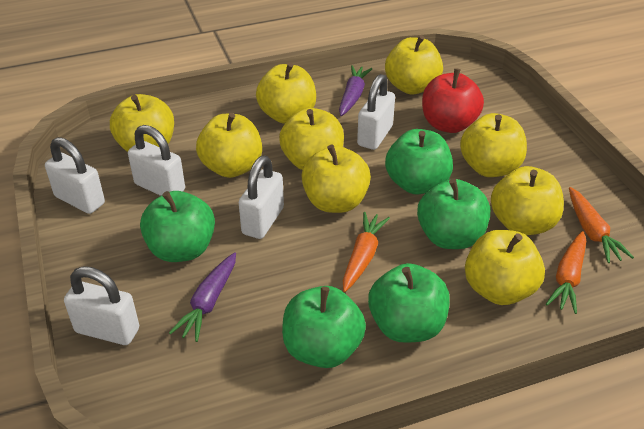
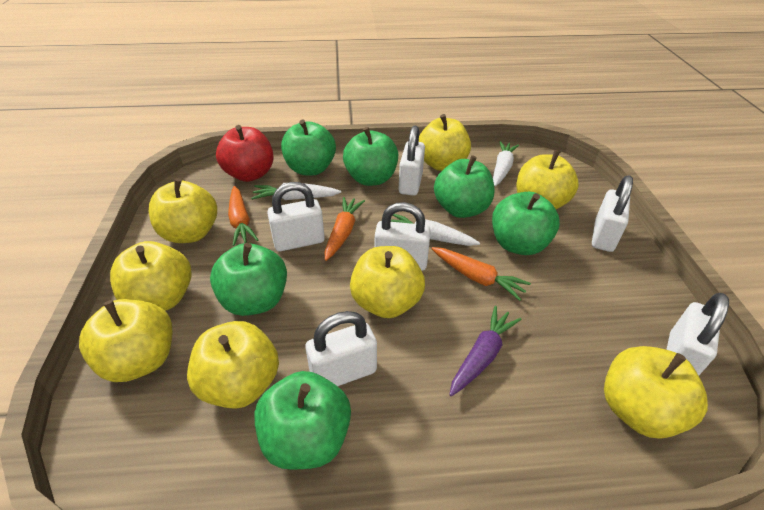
green apple: 5 -> 6
purple carrot: 2 -> 1
white carrot: 0 -> 3
white padlock: 5 -> 6
yellow apple: 9 -> 8

